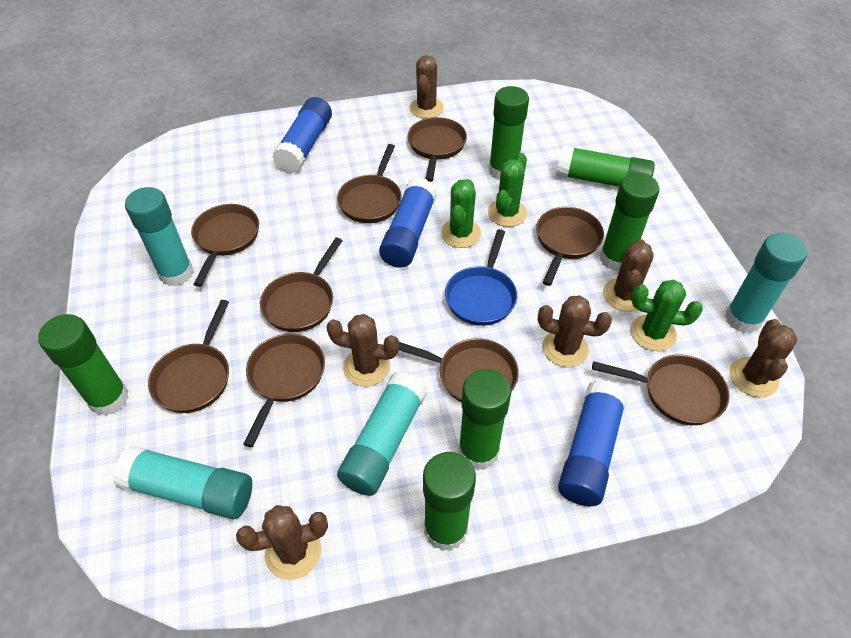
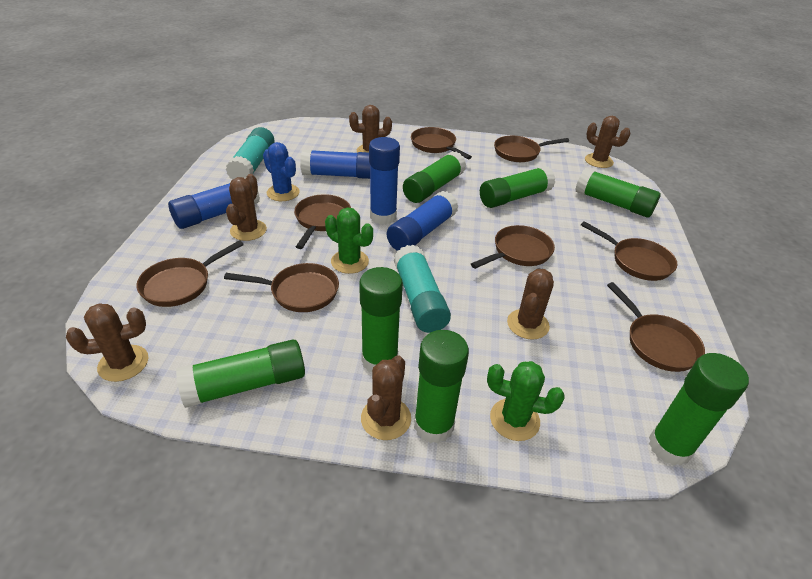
blue cactus: 0 -> 1
blue glue stick: 3 -> 4
blue pan: 1 -> 0
brown pan: 9 -> 8
green cactus: 3 -> 2
green glue stick: 6 -> 7
turquoise glue stick: 4 -> 2

